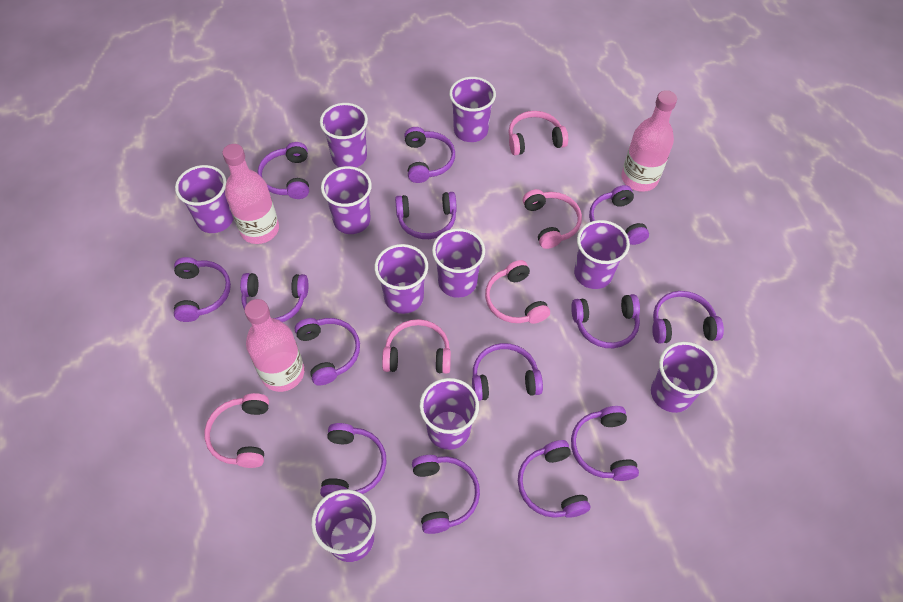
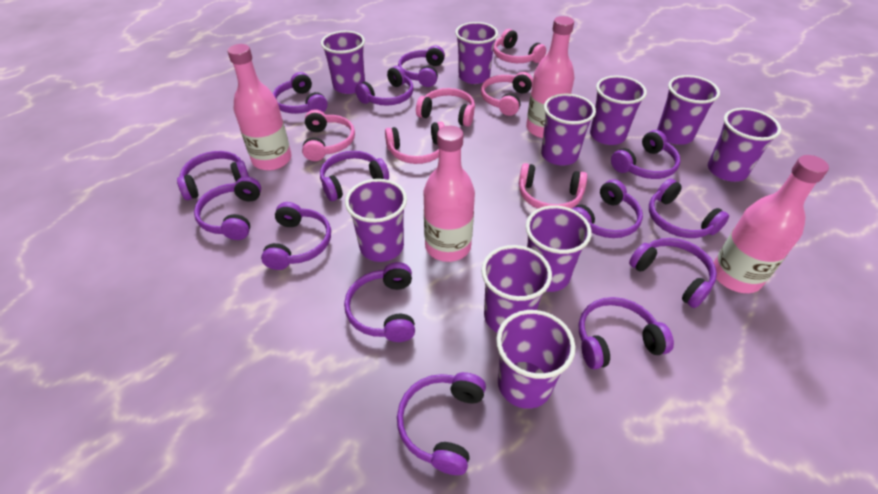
pink bottle: 3 -> 4
pink headphones: 5 -> 6

